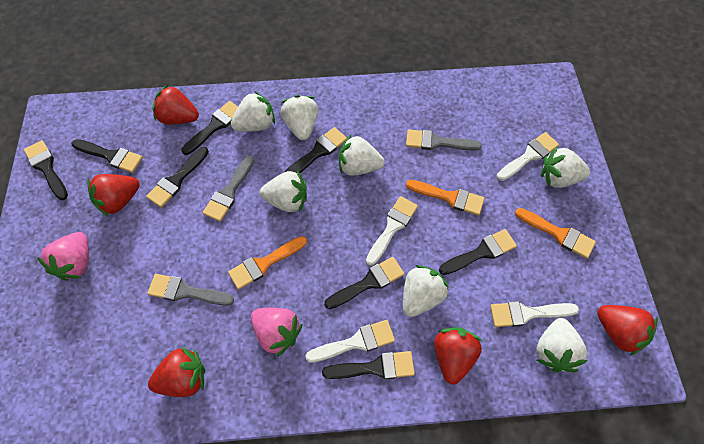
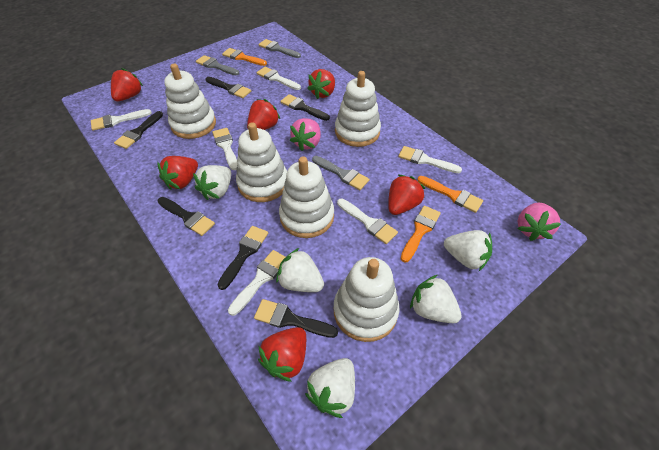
black brush: 8 -> 6
red strawberry: 5 -> 6
white brush: 4 -> 6
white stacking toy: 0 -> 5
white strawberry: 7 -> 5

